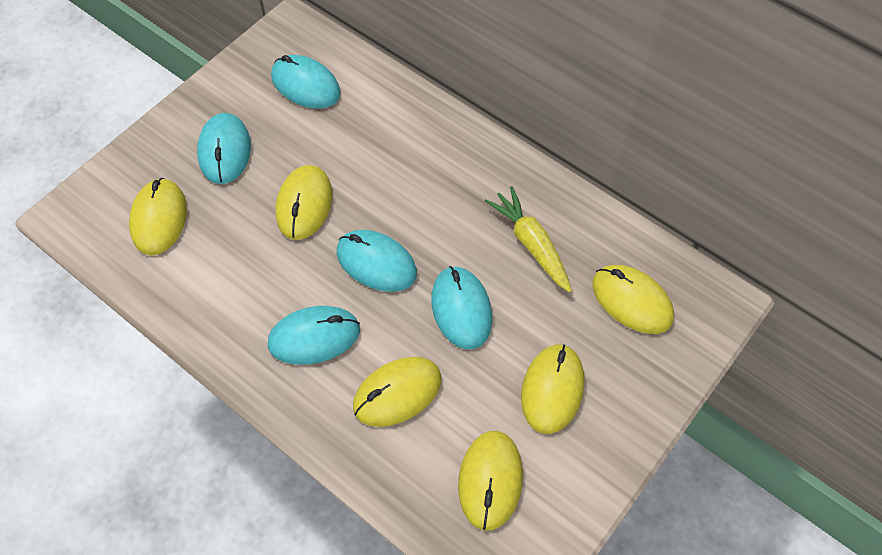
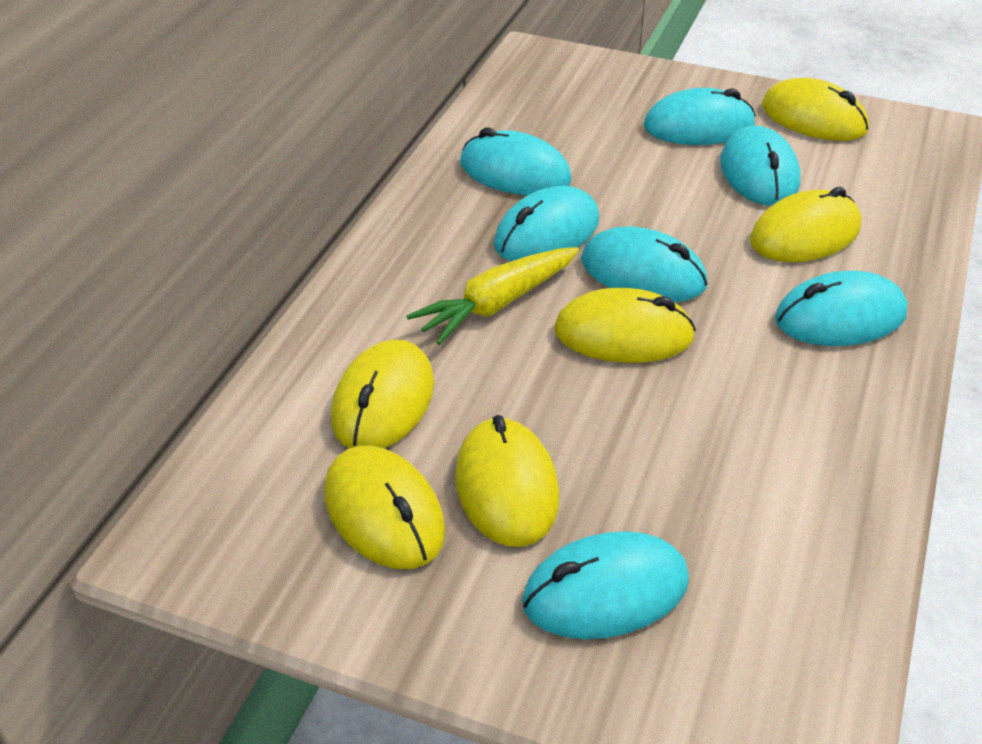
turquoise mouse: 5 -> 7

